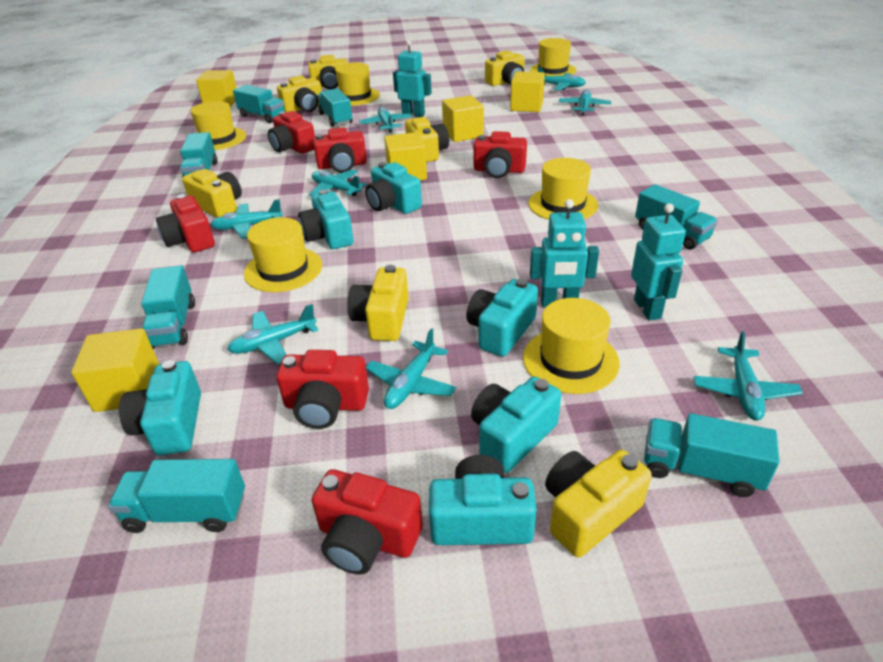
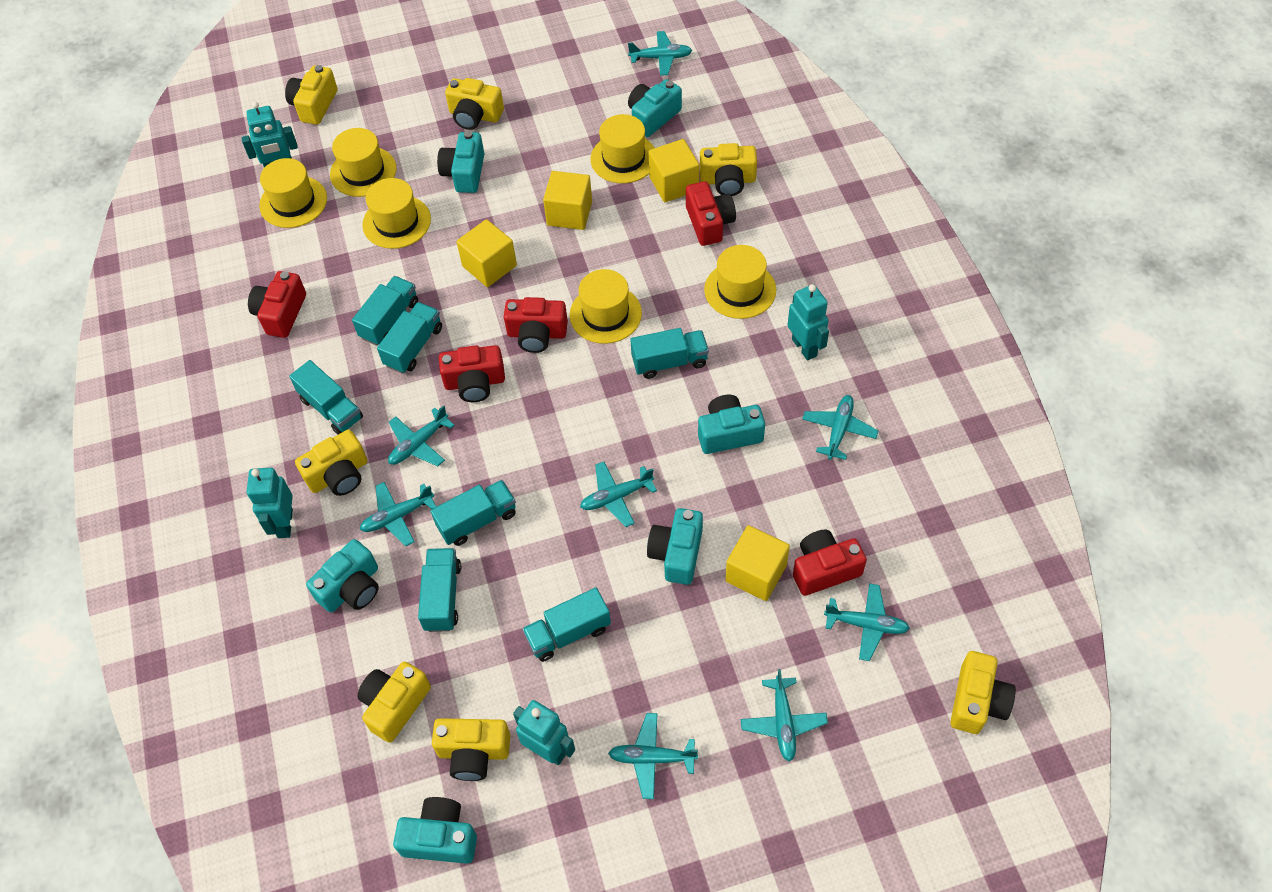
red camera: 6 -> 5
turquoise robot: 3 -> 4
yellow cube: 5 -> 4

